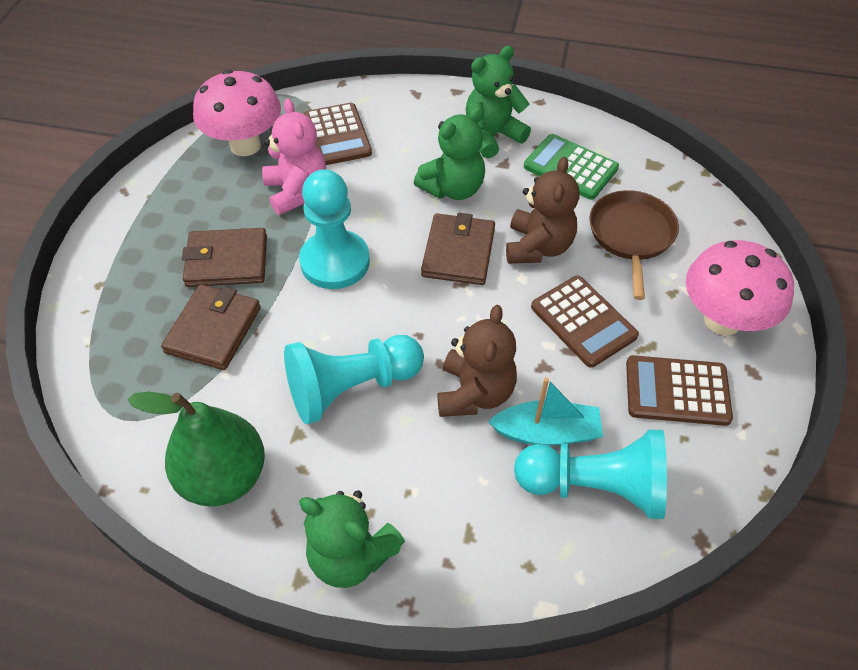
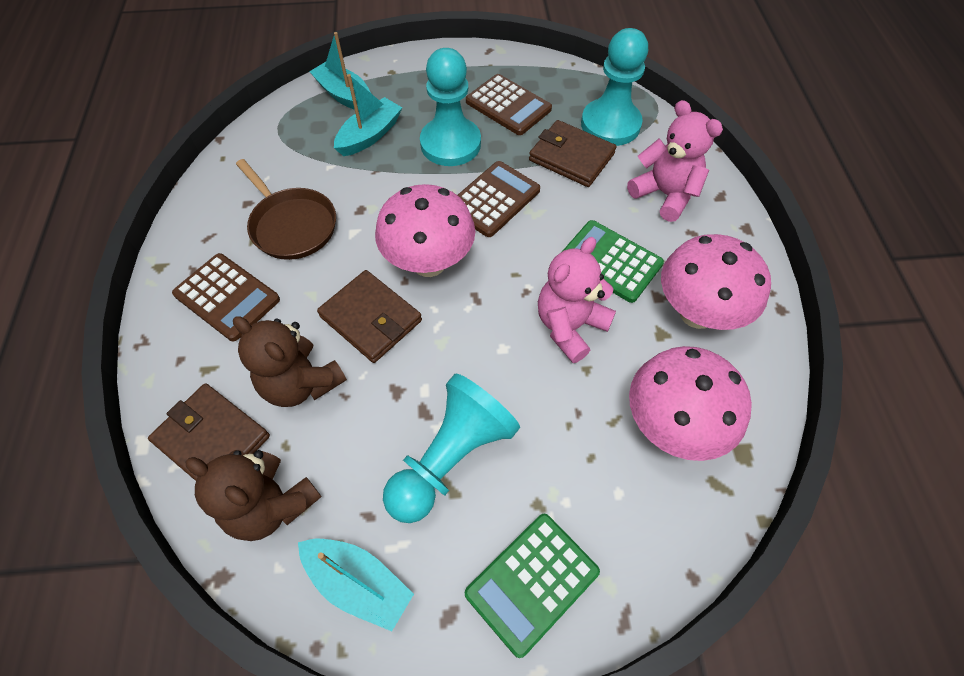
green calculator: 1 -> 2
green pear: 1 -> 0
green teddy bear: 3 -> 0
pink mushroom: 2 -> 3
pink teddy bear: 1 -> 2
turquoise boat: 1 -> 3

